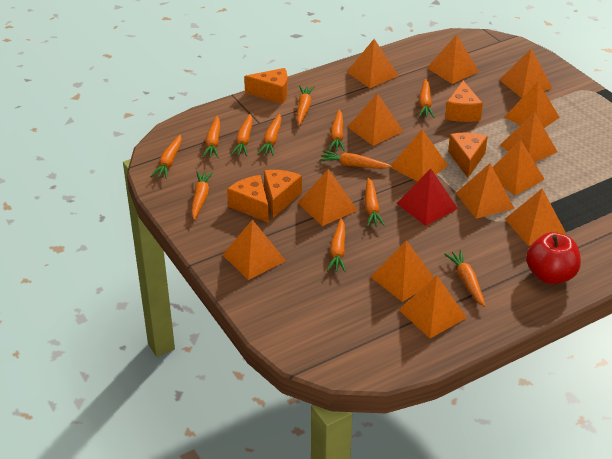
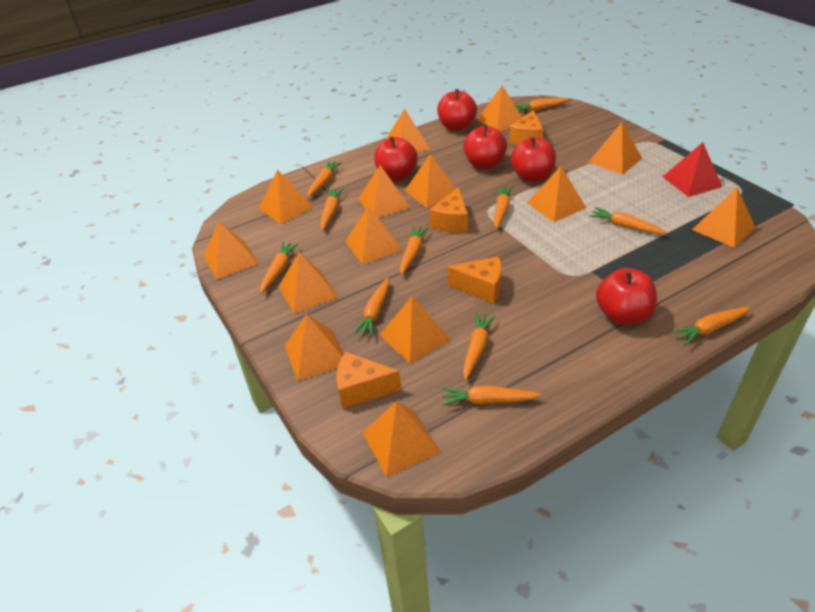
orange carrot: 12 -> 11
orange cheese: 5 -> 4
red apple: 1 -> 5

